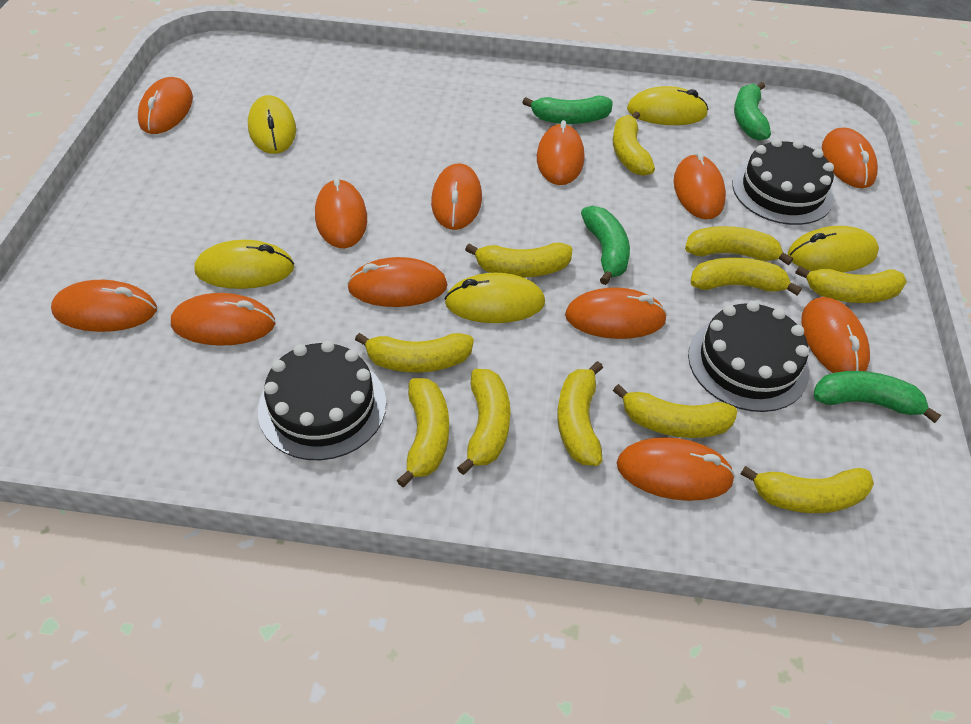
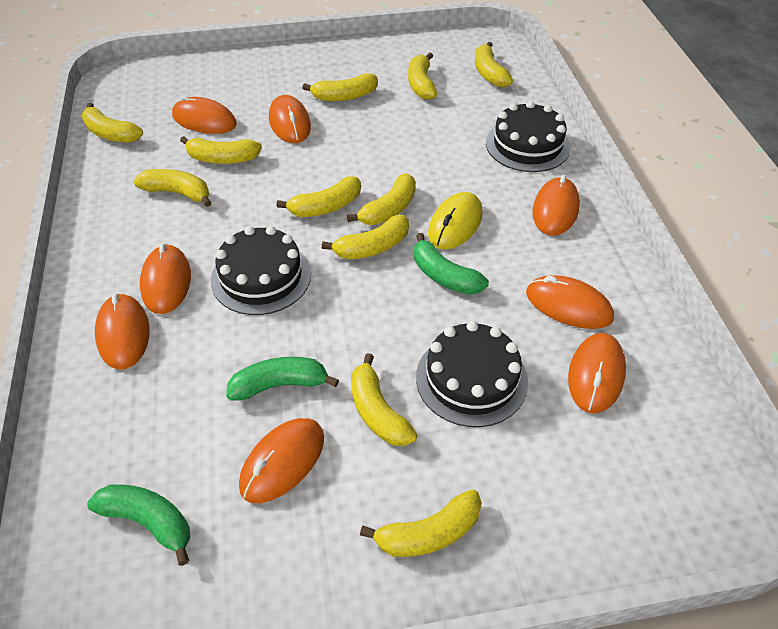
green banana: 4 -> 3
orange mouse: 12 -> 8
yellow mouse: 5 -> 1

